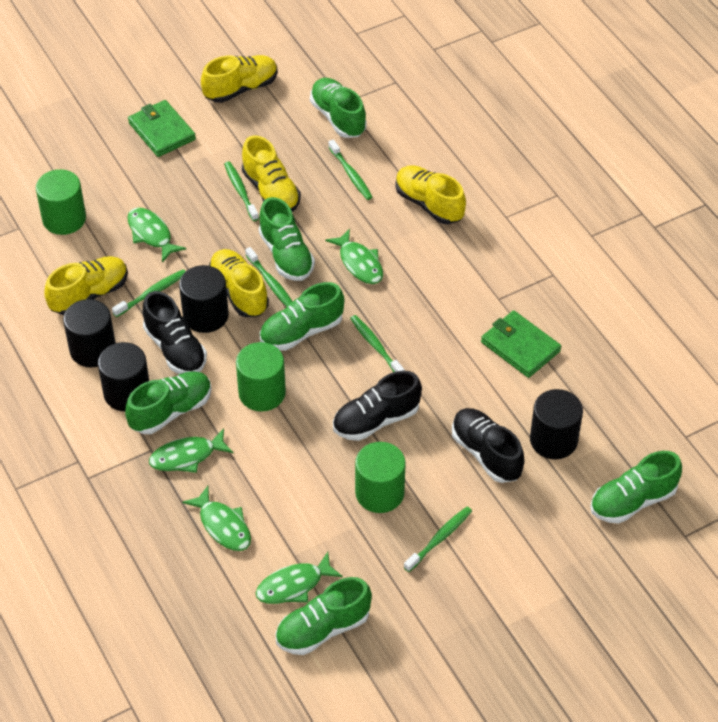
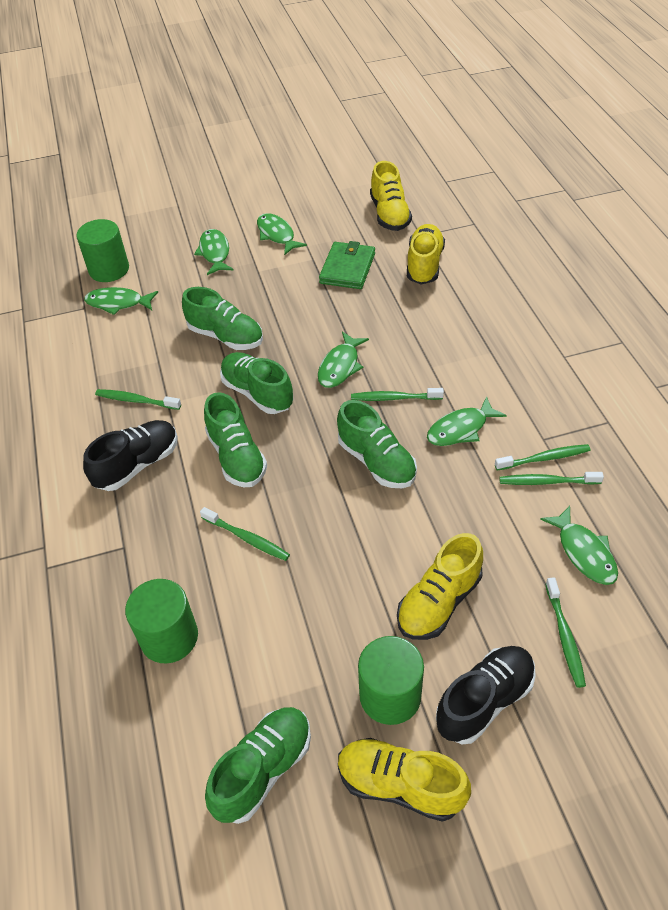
black cylinder: 4 -> 0
black shoe: 3 -> 2
green fish: 5 -> 6
green shoe: 6 -> 5
green wallet: 2 -> 1
yellow shoe: 5 -> 4

